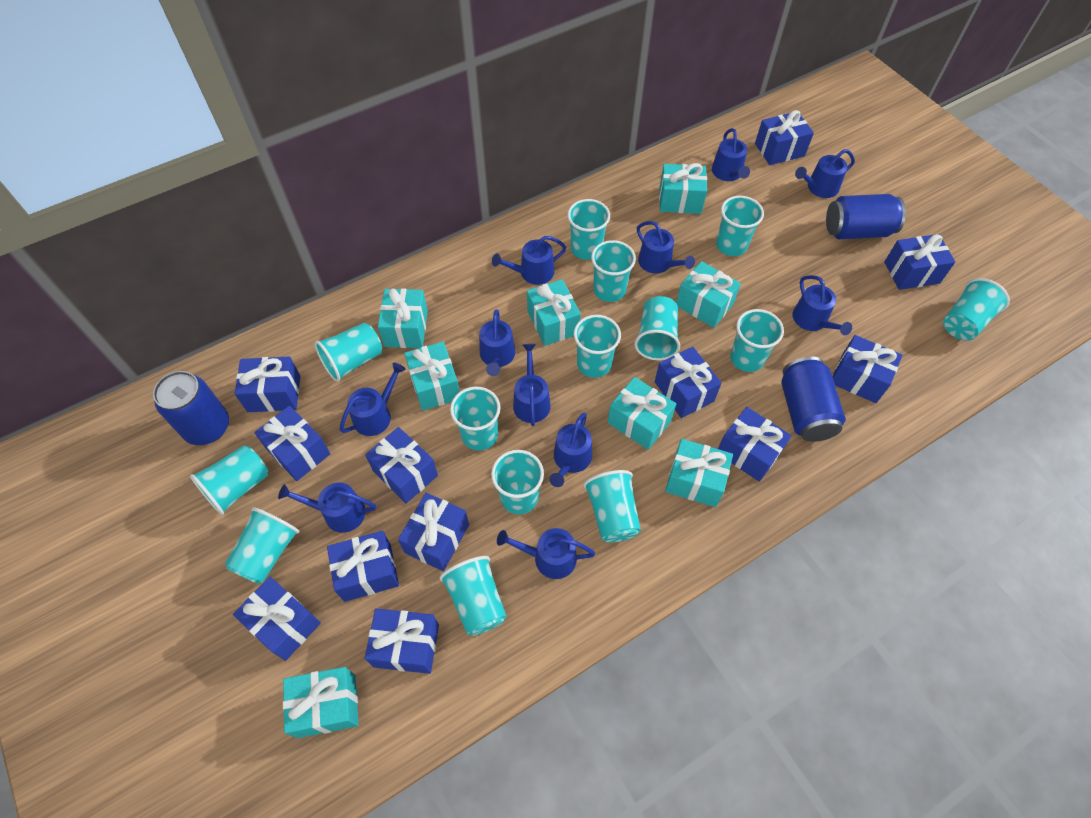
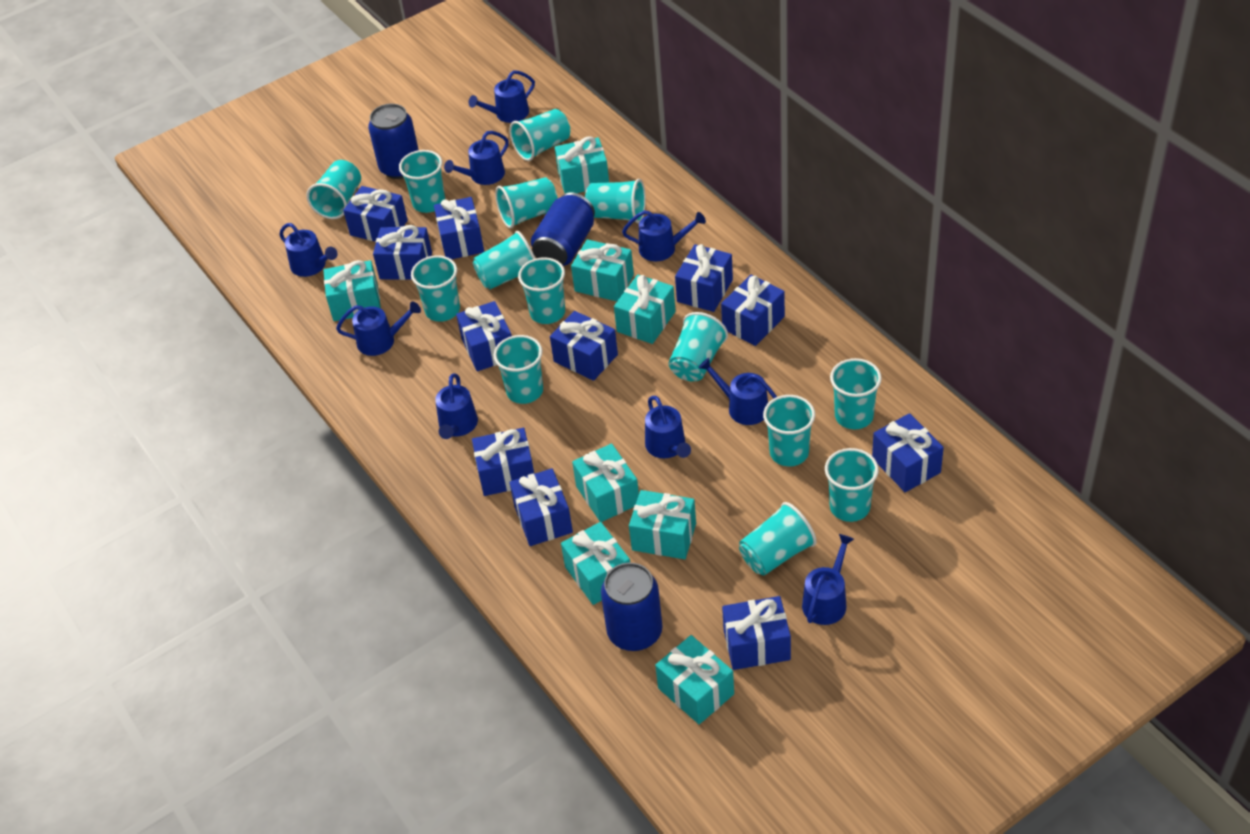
blue gift: 12 -> 11
blue watering can: 11 -> 9

